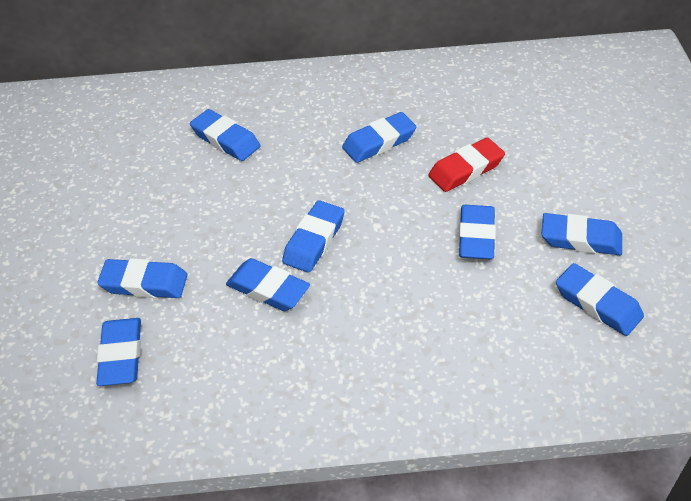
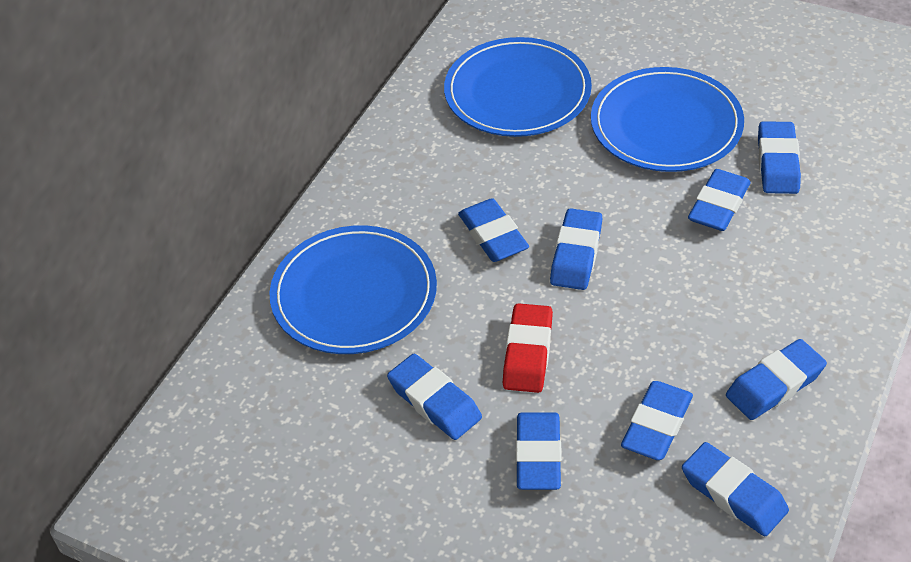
blue plate: 0 -> 3

